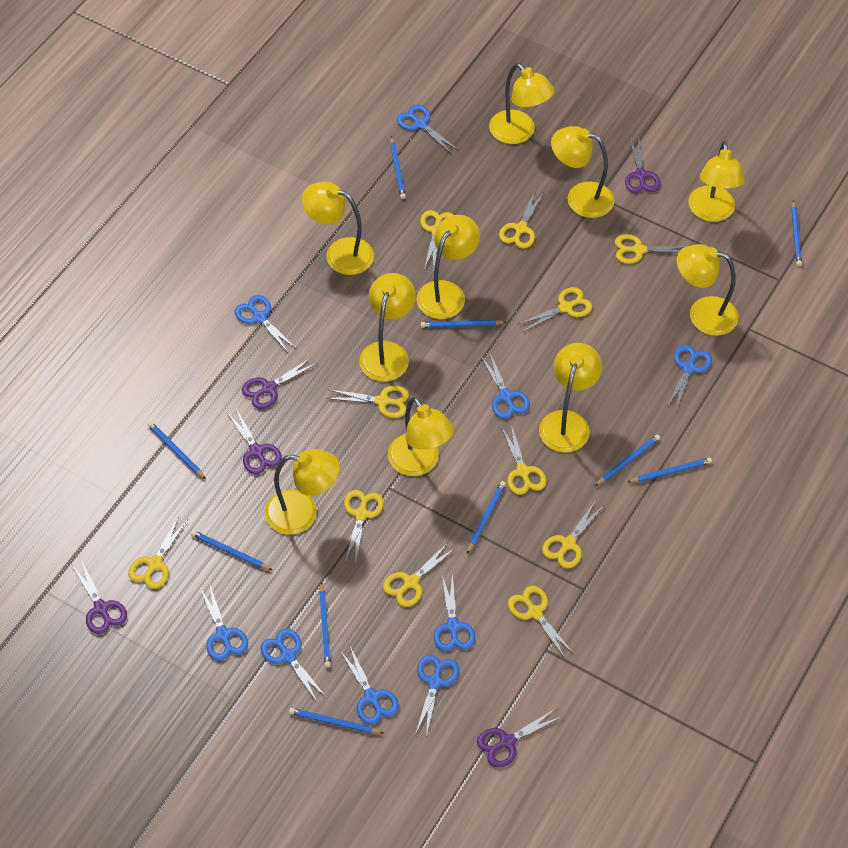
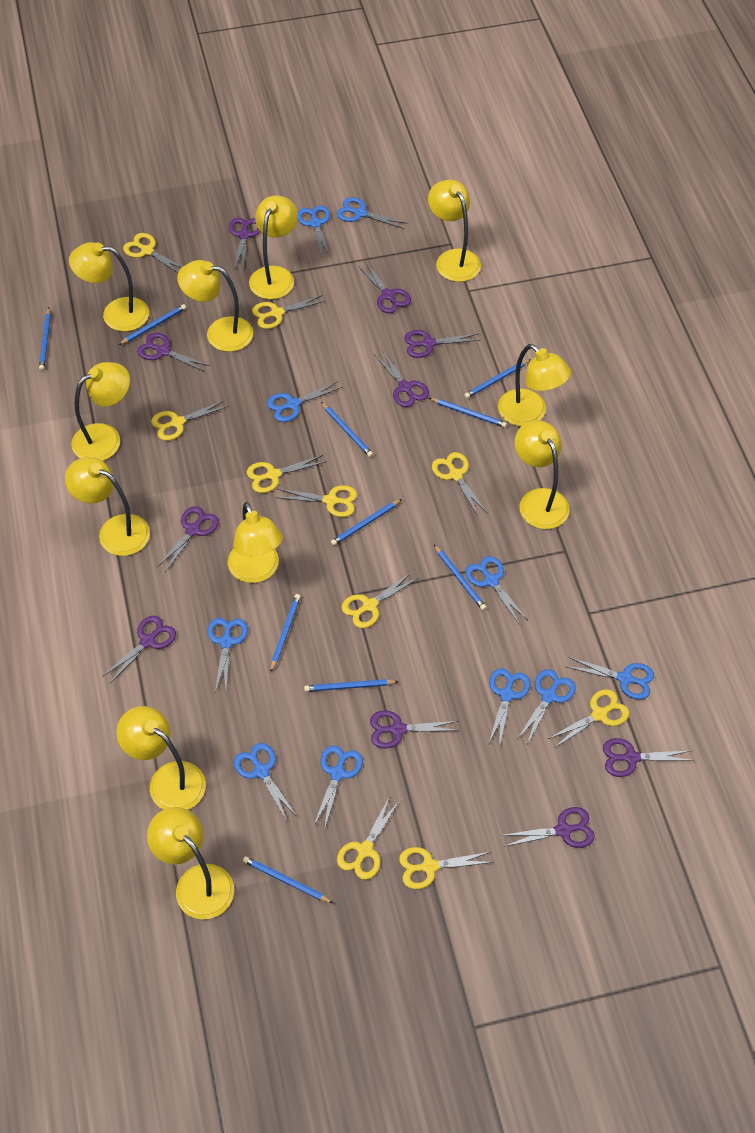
blue scissors: 9 -> 10
purple scissors: 5 -> 10
yellow lamp: 10 -> 11
yellow scissors: 11 -> 10

